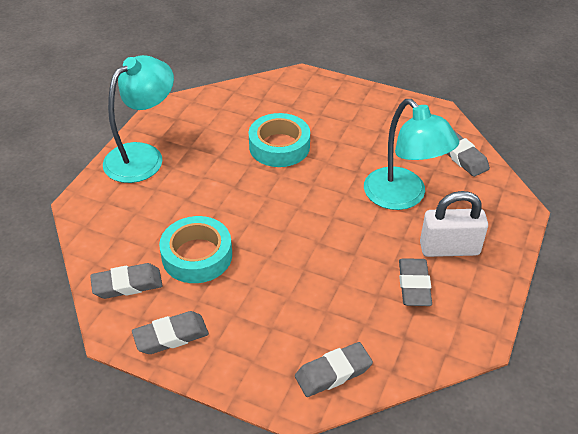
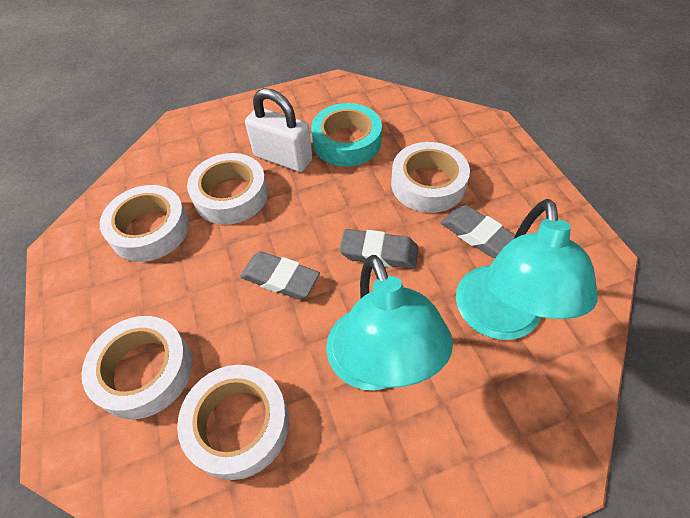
grey eraser: 5 -> 3
turquoise tape: 2 -> 1
white tape: 0 -> 5

